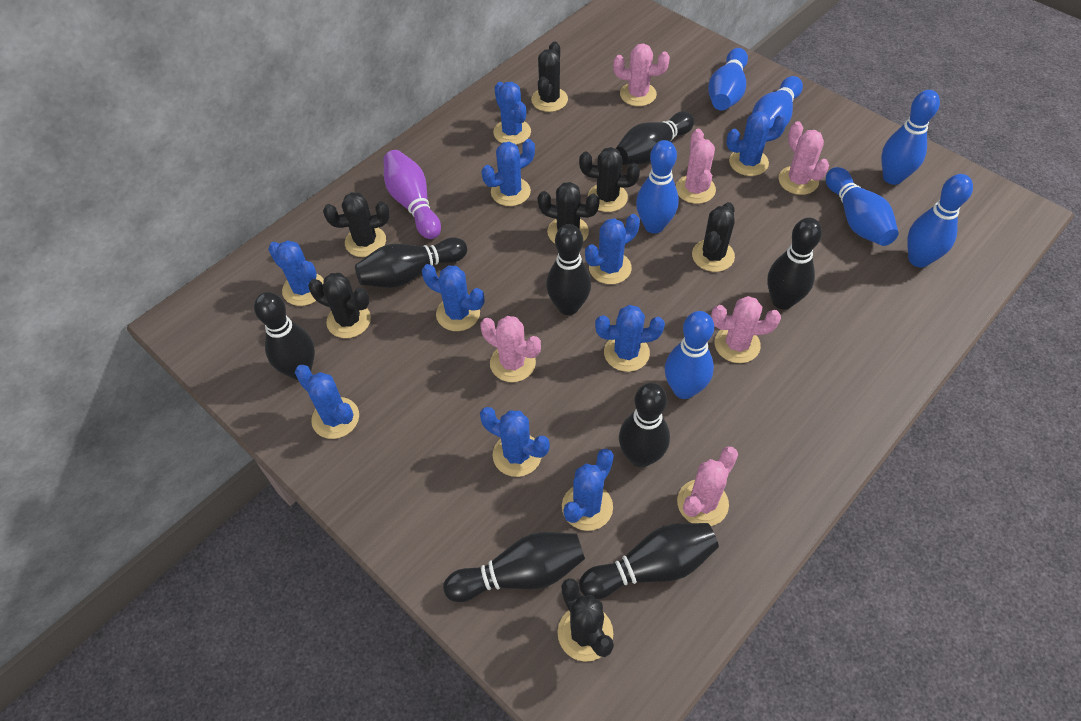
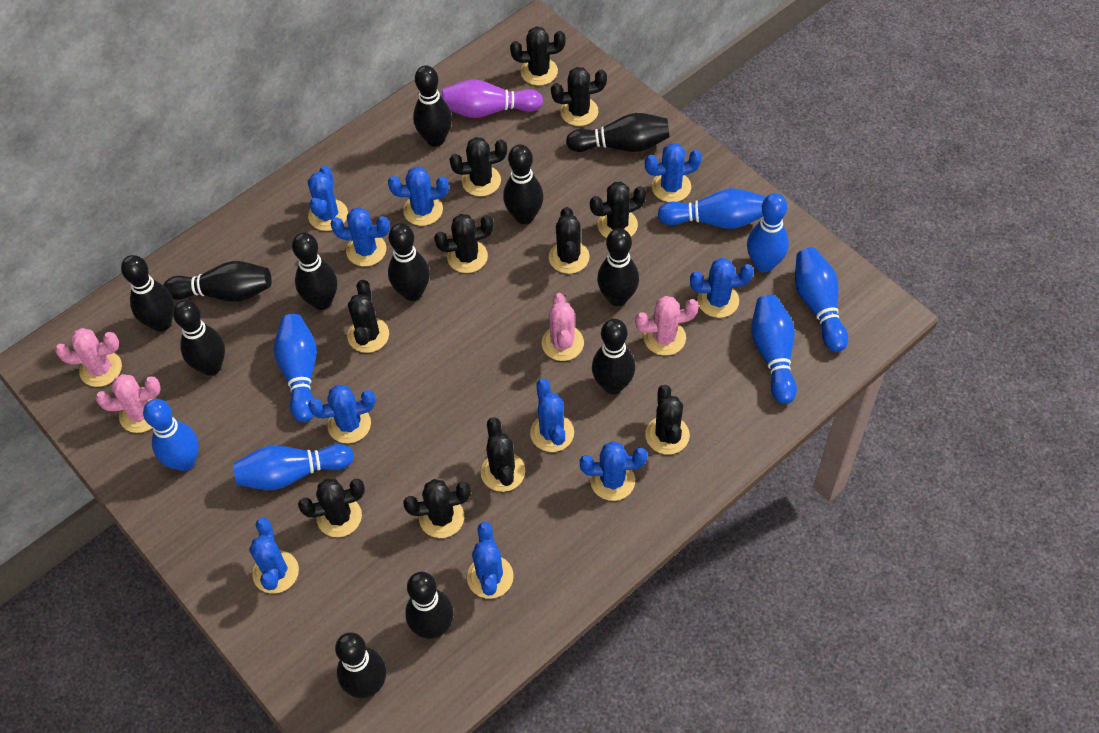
black bowling pin: 8 -> 12
black cactus: 7 -> 11
pink cactus: 6 -> 4

